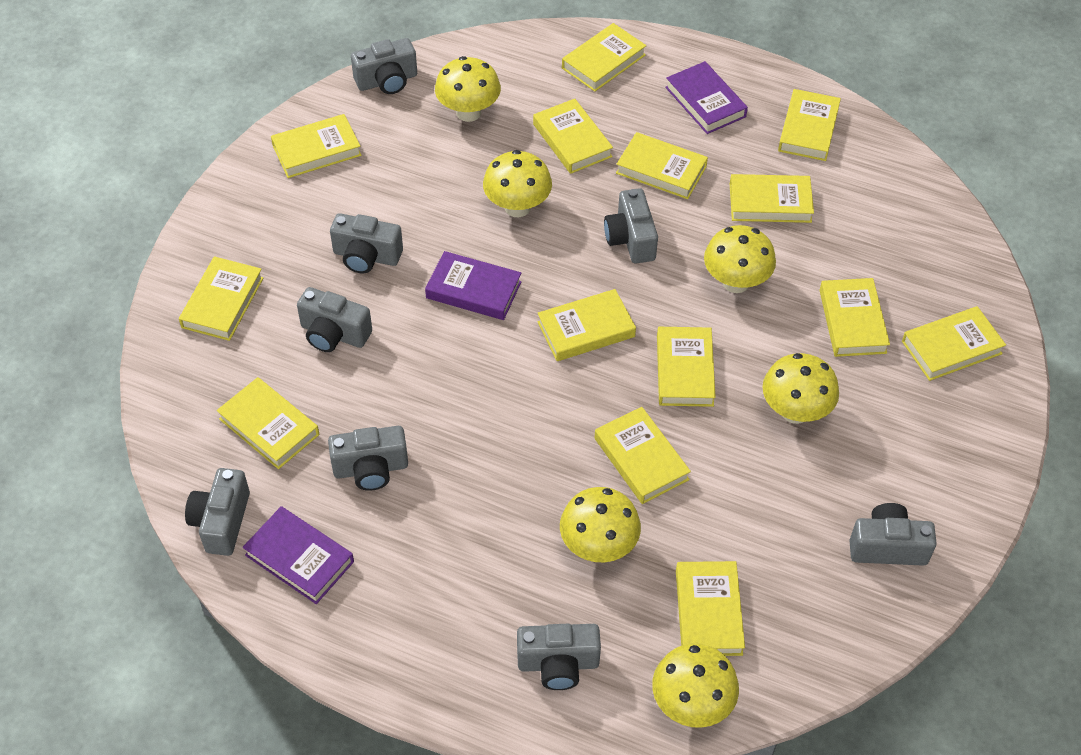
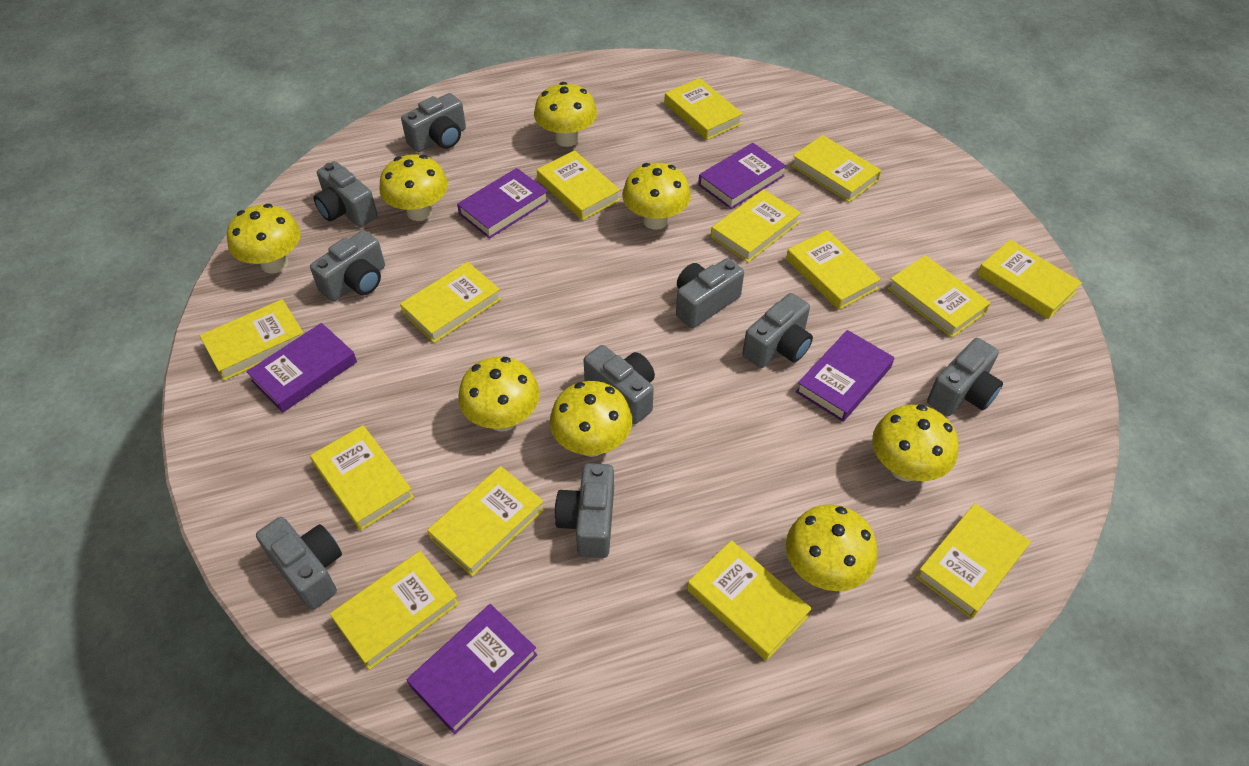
grey camera: 8 -> 9
purple book: 3 -> 5
yellow mushroom: 6 -> 8

